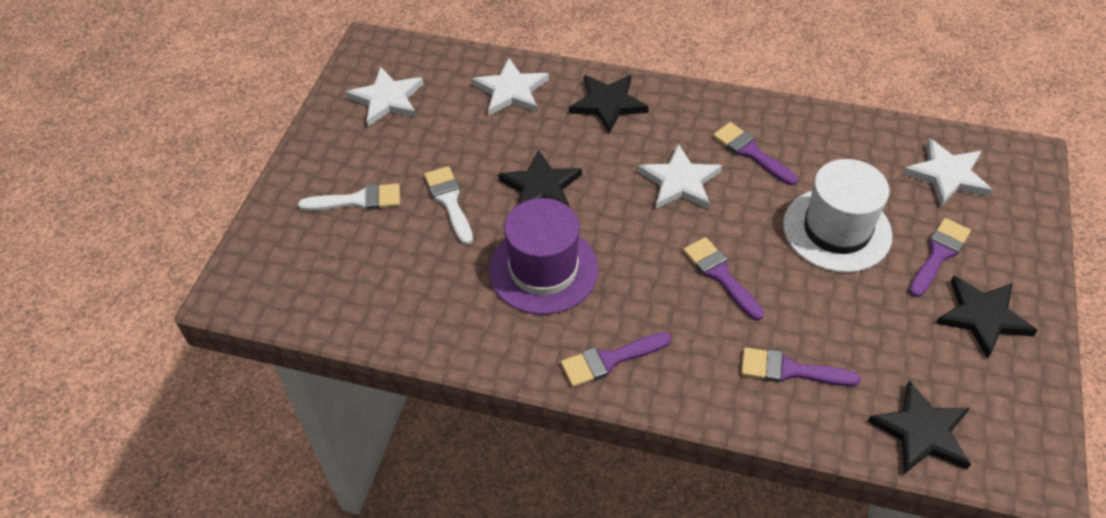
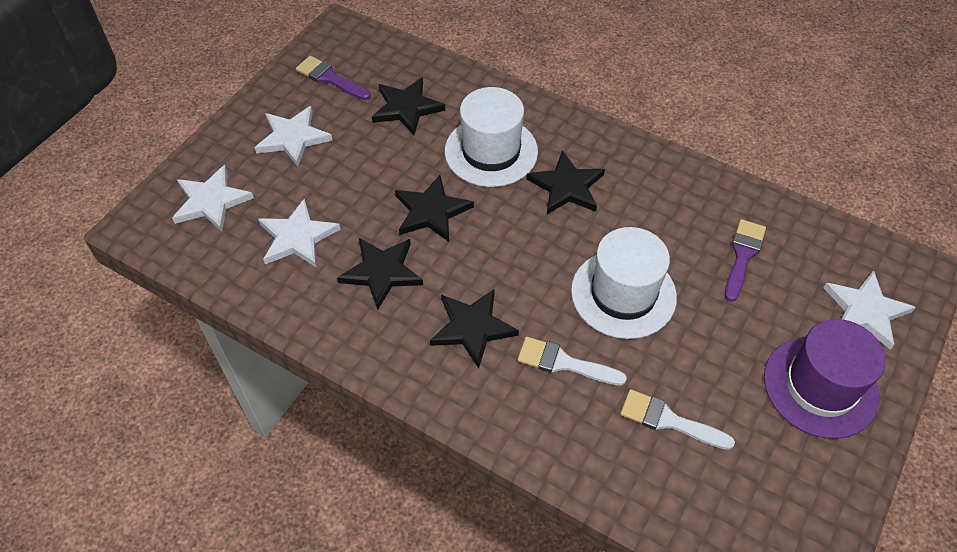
black star: 4 -> 5
purple brush: 5 -> 2
white hat: 1 -> 2

